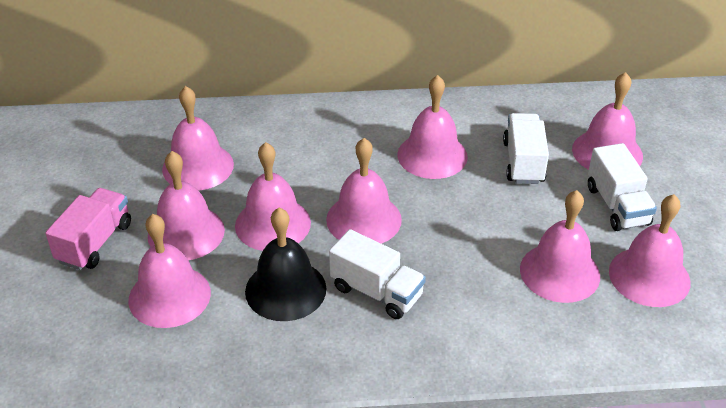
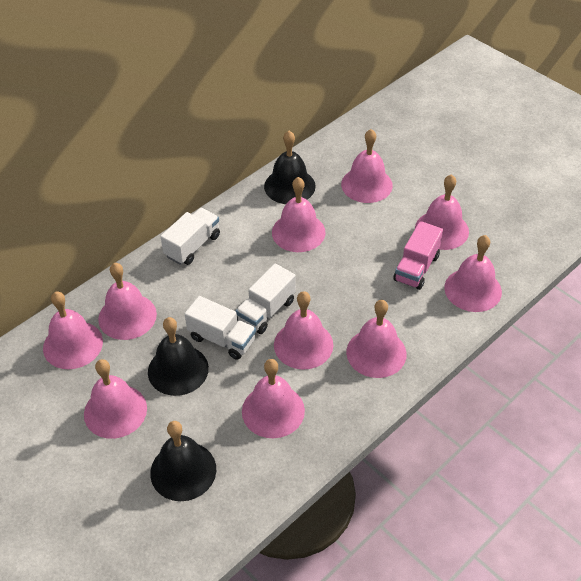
black bell: 1 -> 3
pink bell: 9 -> 10

